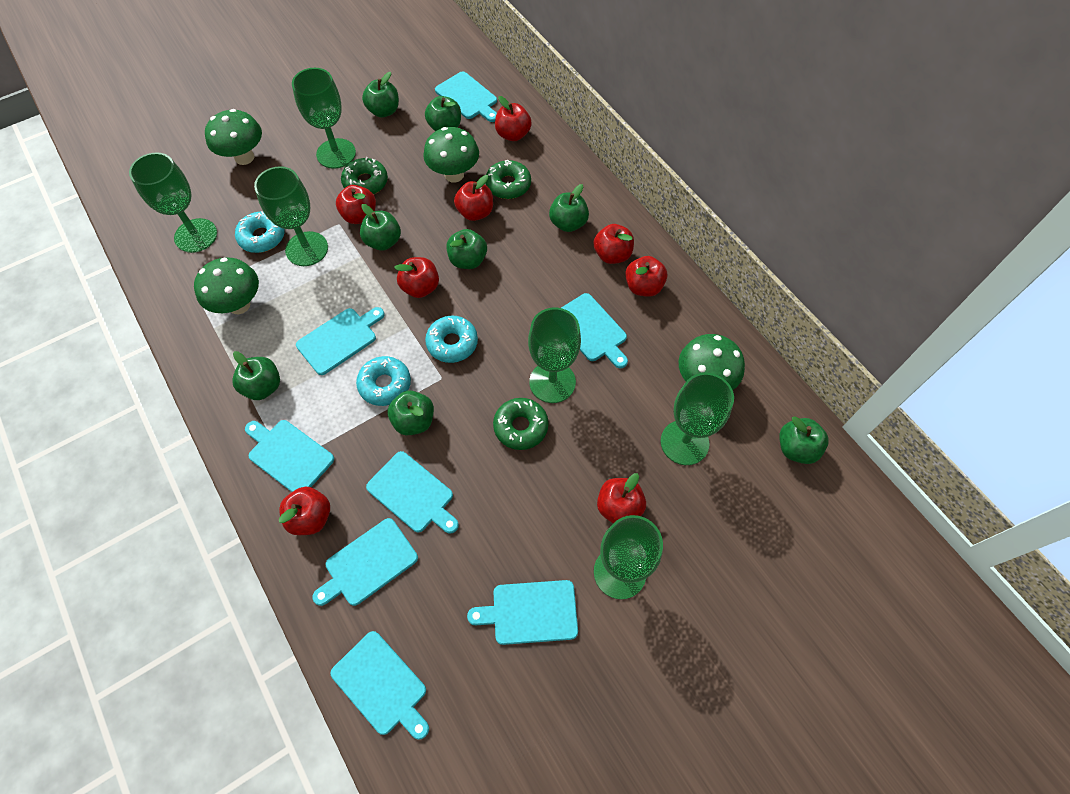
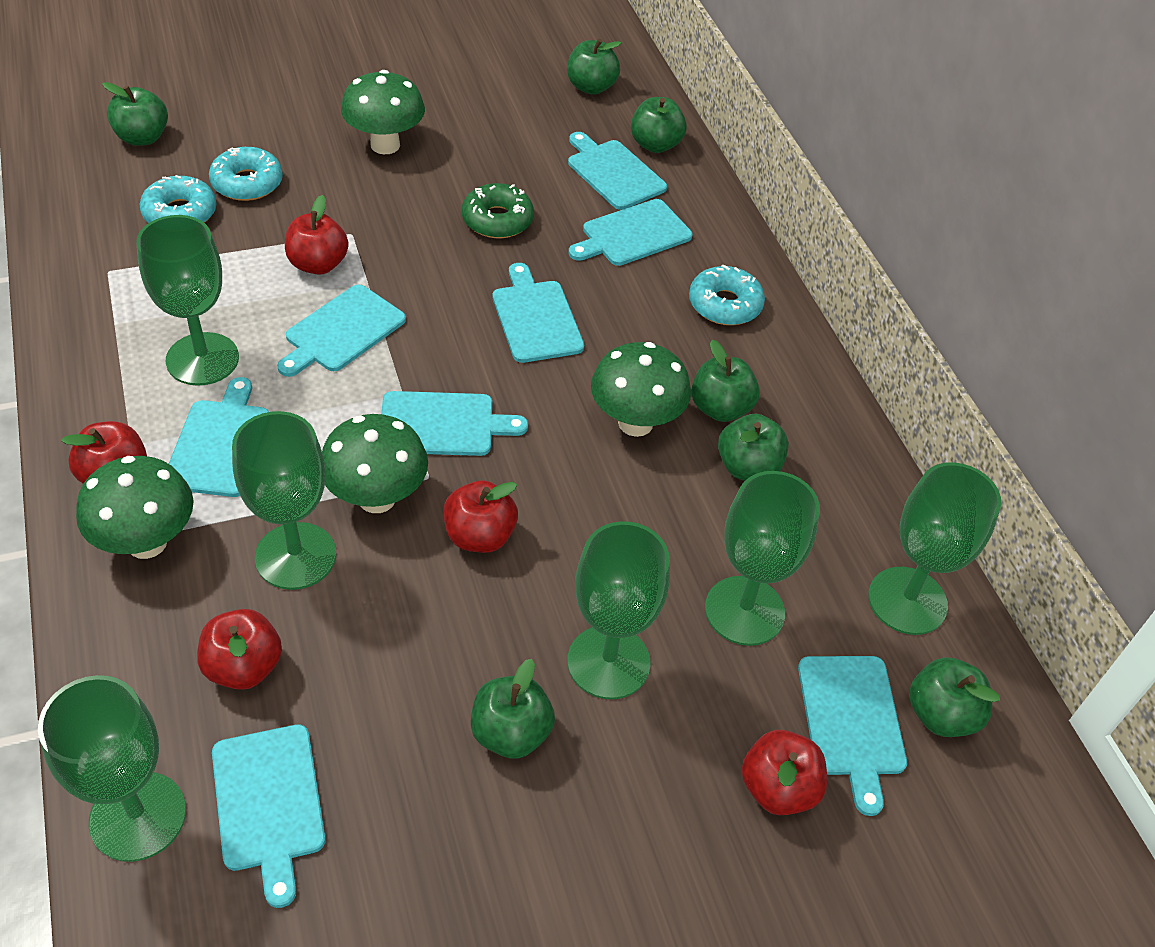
green apple: 8 -> 7
green donut: 3 -> 1
red apple: 8 -> 5

